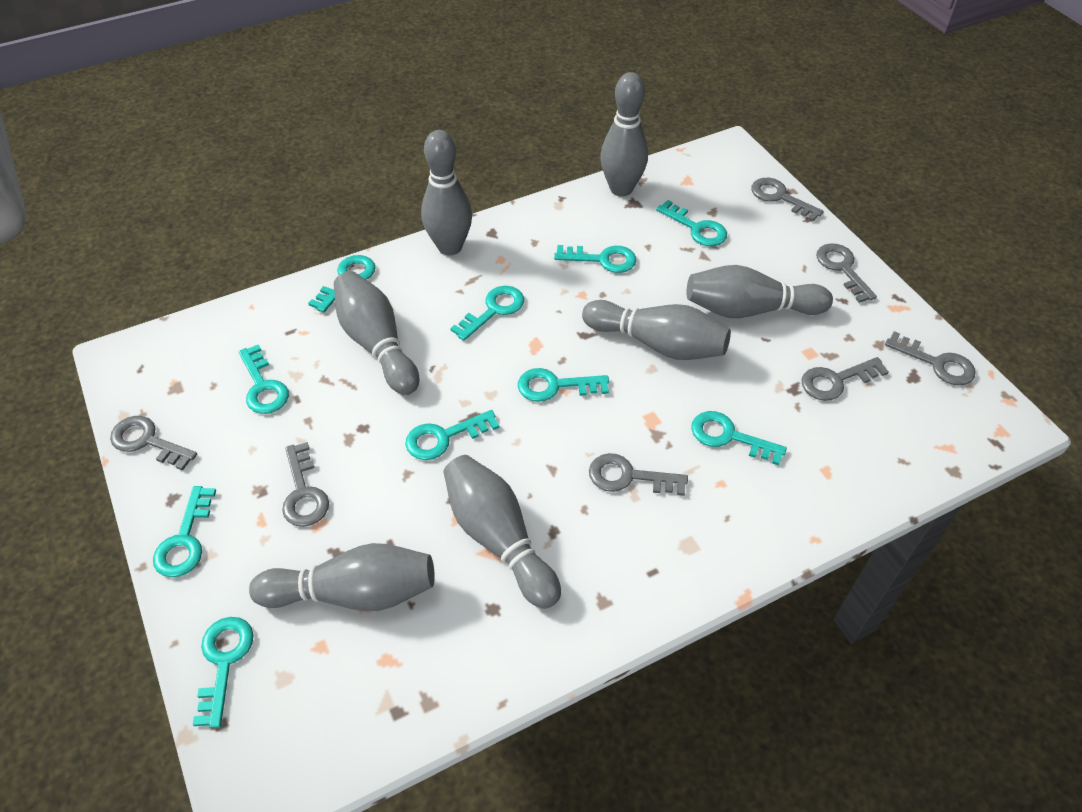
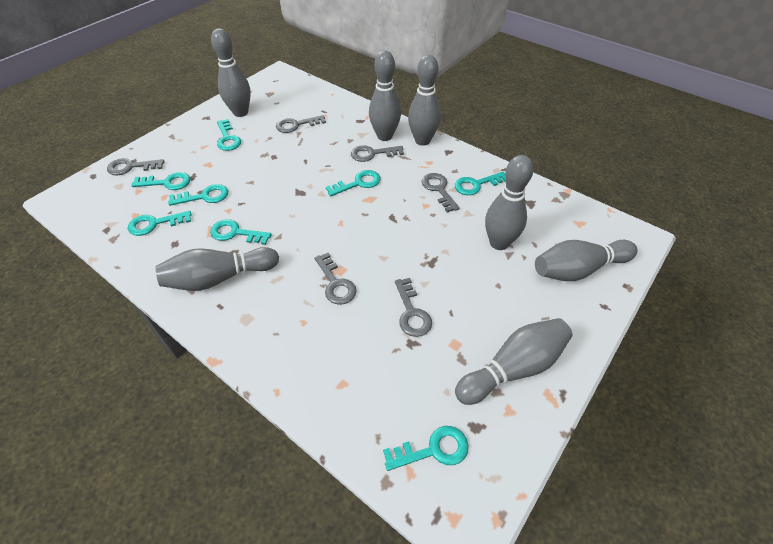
grey key: 7 -> 6
turquoise key: 10 -> 8

